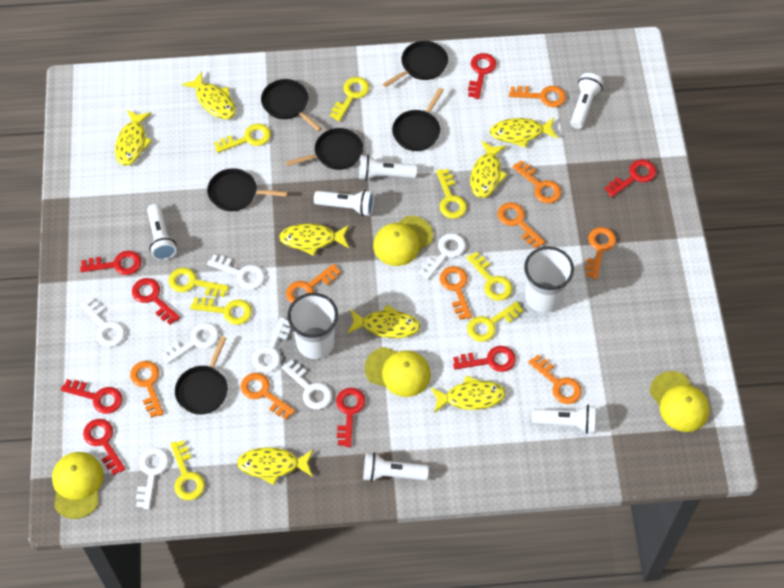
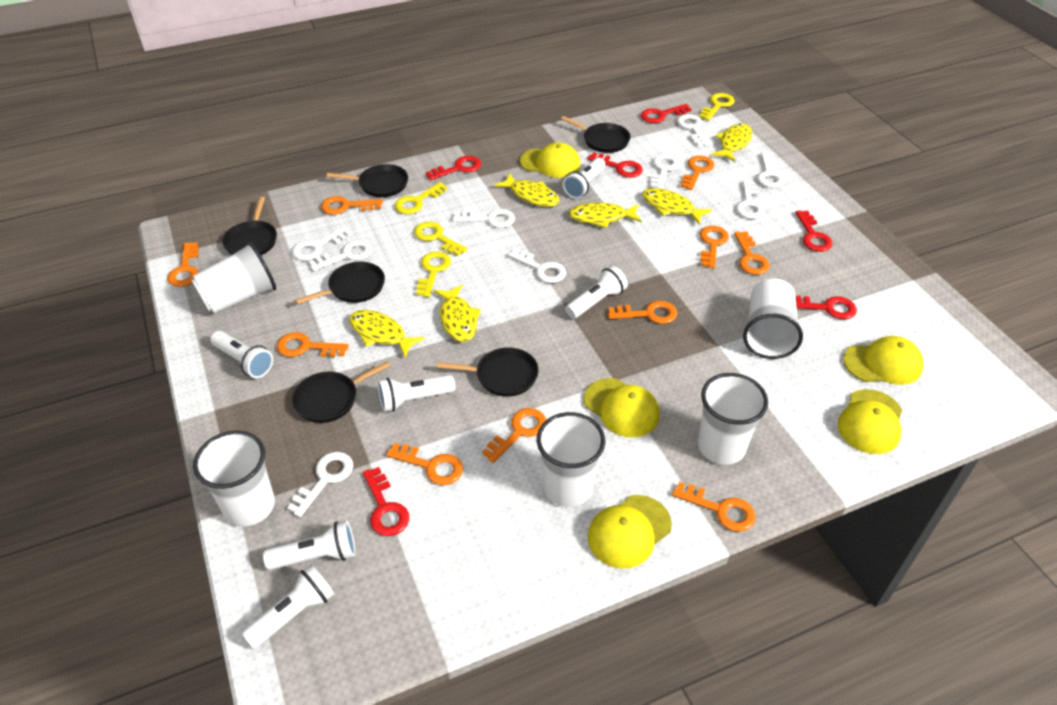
orange key: 9 -> 10
red key: 8 -> 6
white cup: 2 -> 5
white key: 7 -> 9
yellow cap: 4 -> 5
yellow fish: 8 -> 6
yellow key: 8 -> 4

